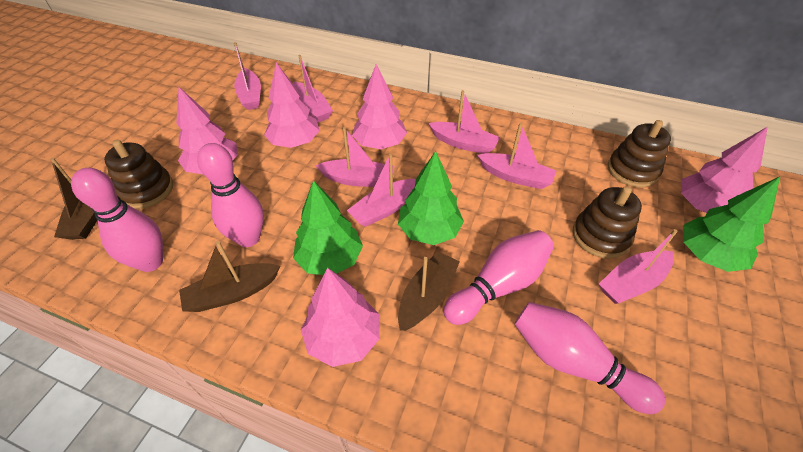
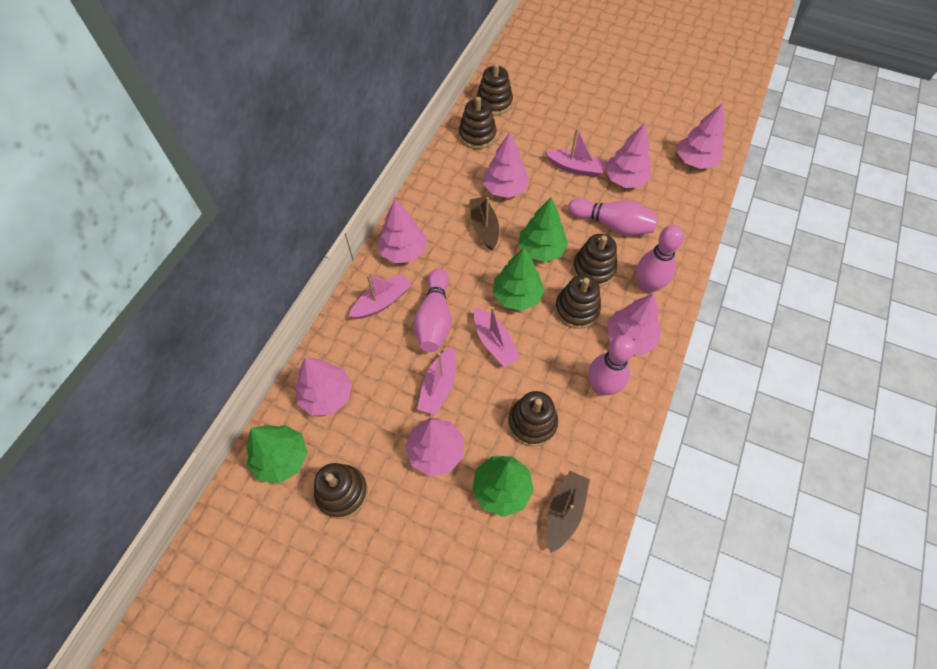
brown boat: 3 -> 2
brown stacking toy: 3 -> 6
green tree: 3 -> 4
pink boat: 7 -> 4
pink tree: 5 -> 7

